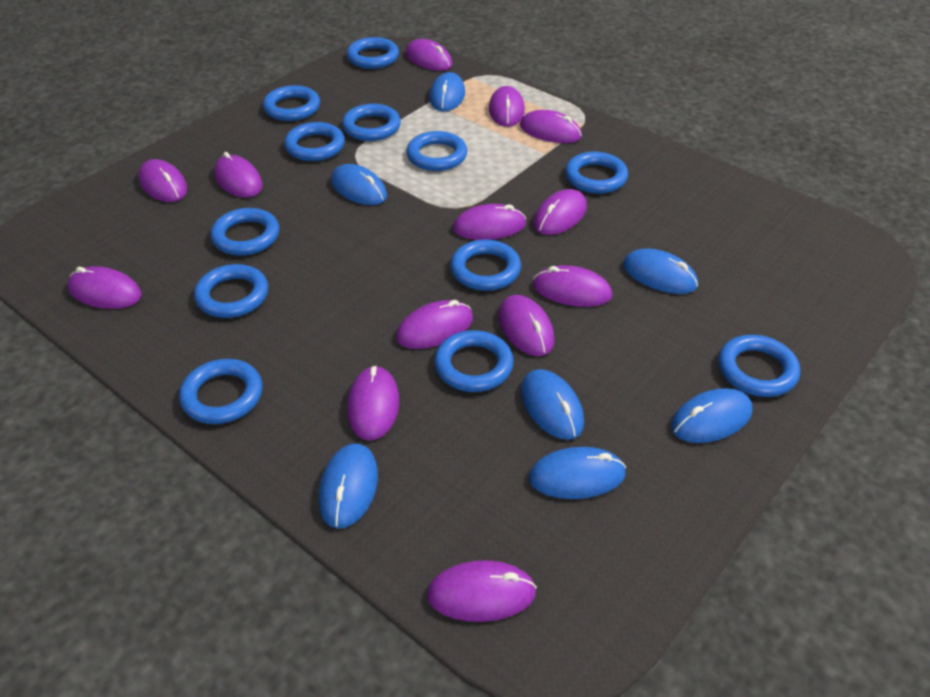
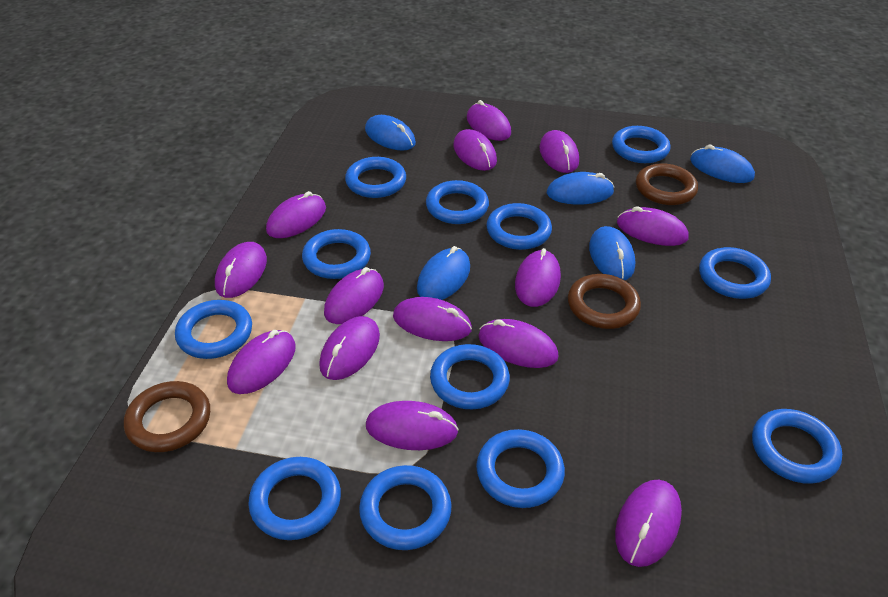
blue mouse: 7 -> 5
brown ring: 0 -> 3
purple mouse: 13 -> 14

